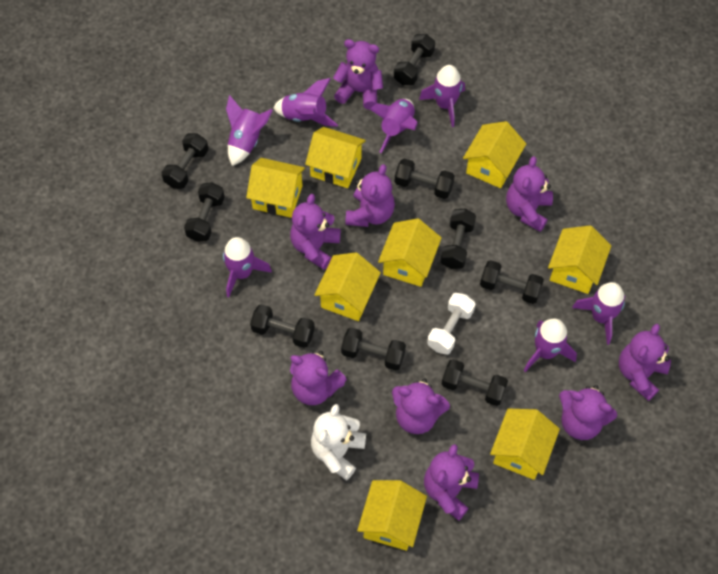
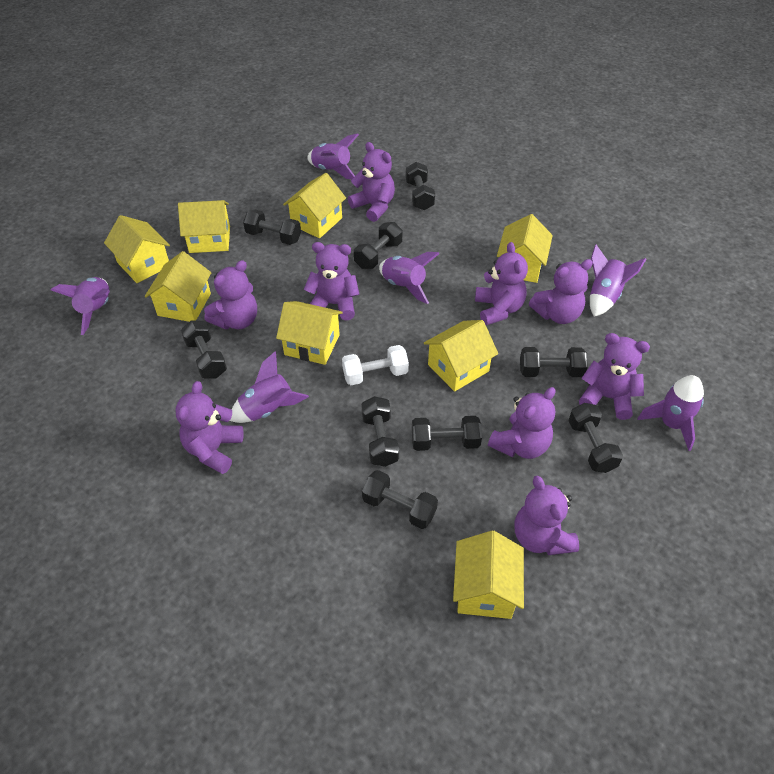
purple rocket: 7 -> 6
white teddy bear: 1 -> 0

